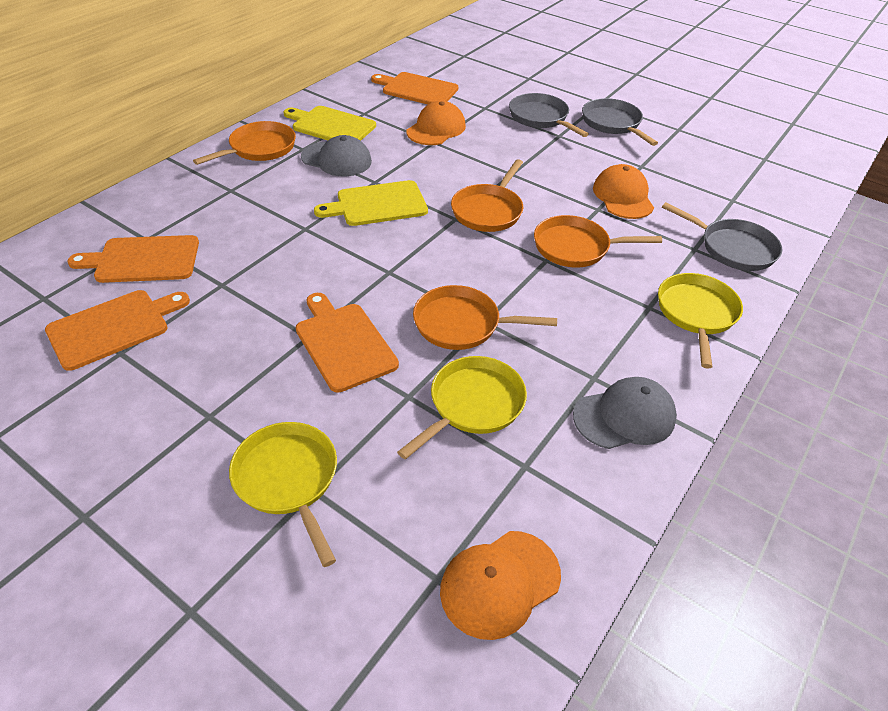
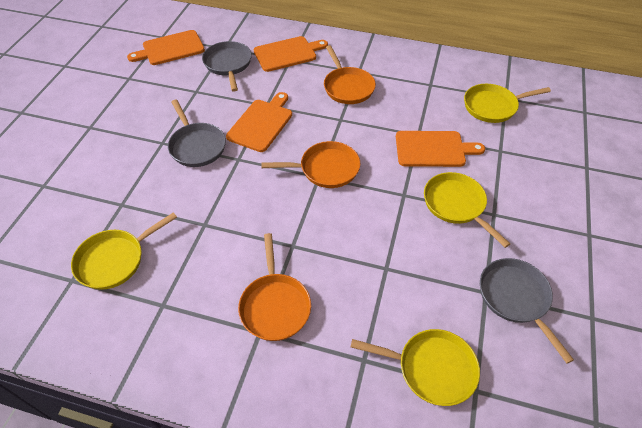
grey cap: 2 -> 0
orange cap: 3 -> 0
orange pan: 4 -> 3
yellow cutting board: 2 -> 0
yellow pan: 3 -> 4

